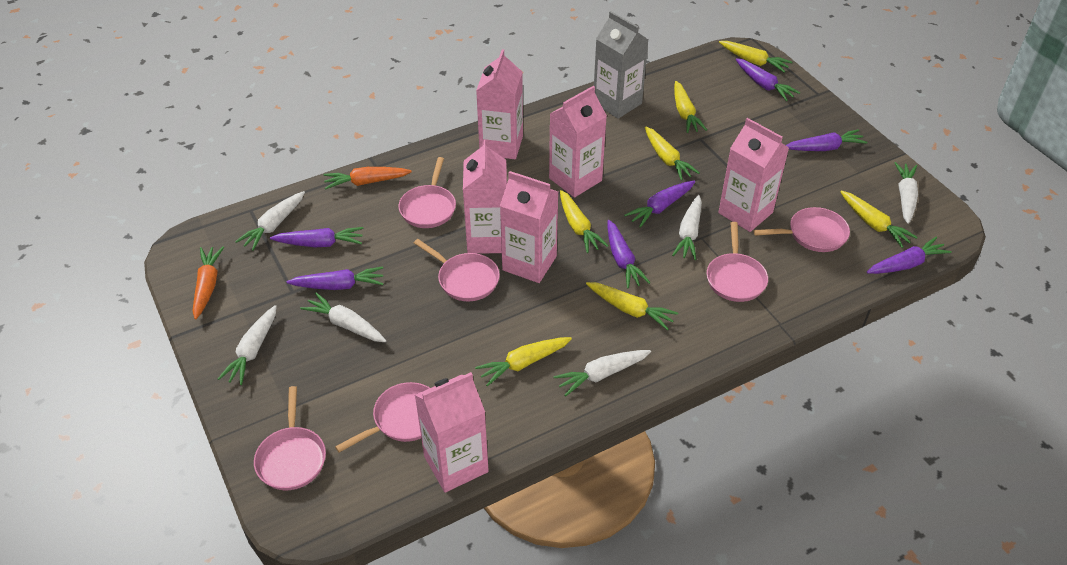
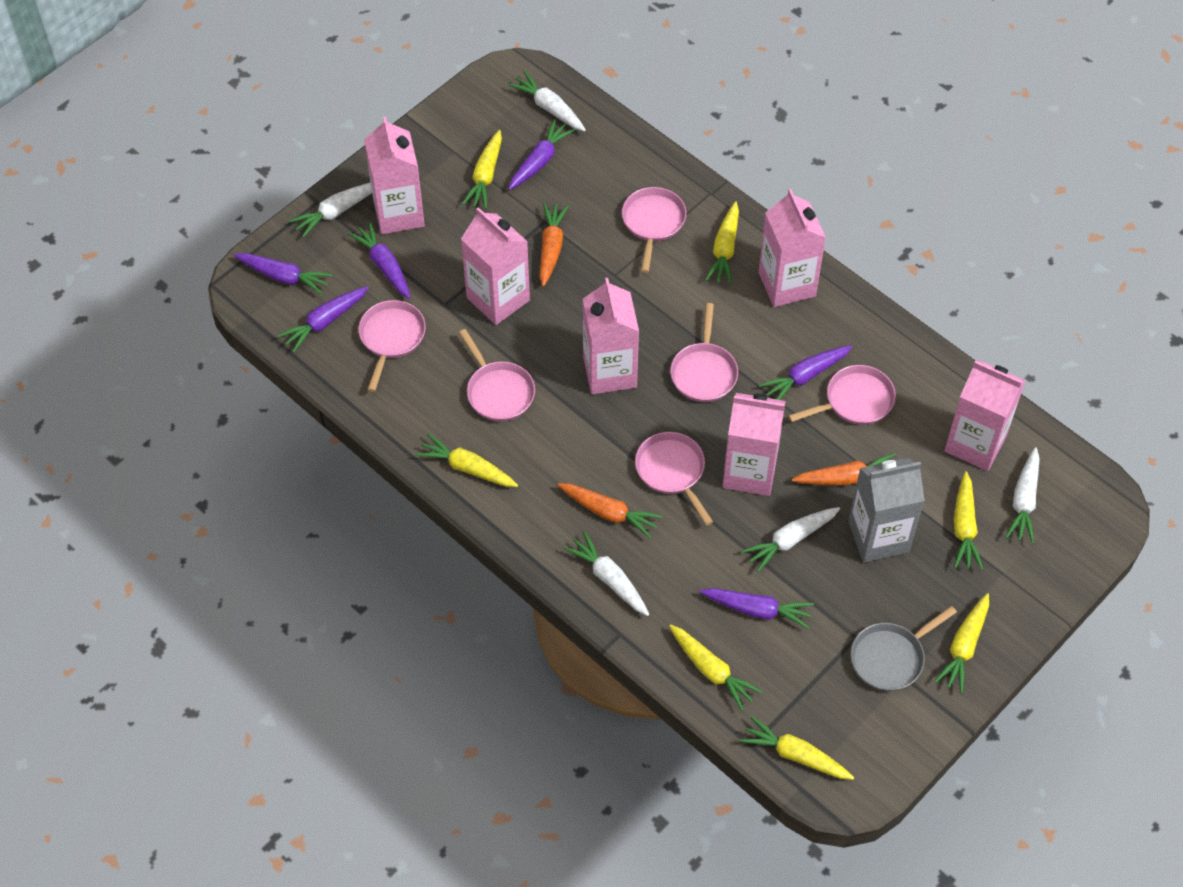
grey pan: 0 -> 1
orange carrot: 2 -> 3
purple carrot: 7 -> 6
white carrot: 6 -> 5

